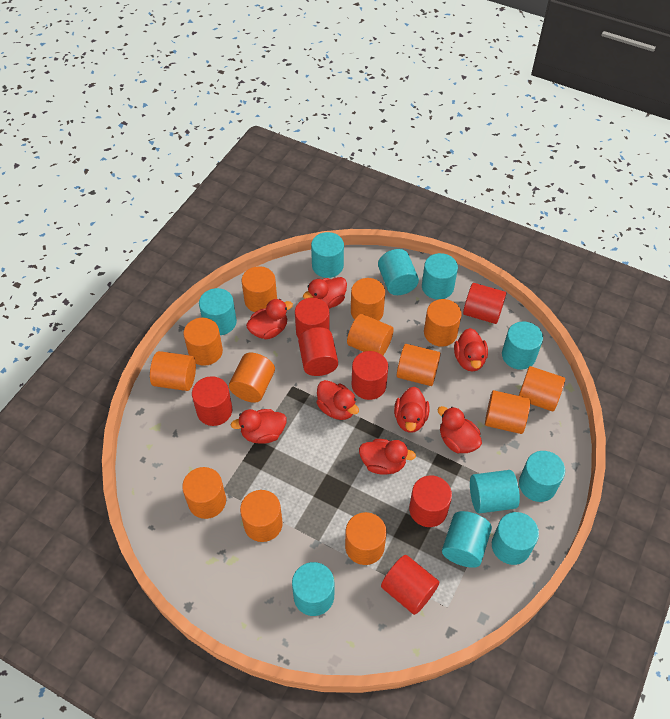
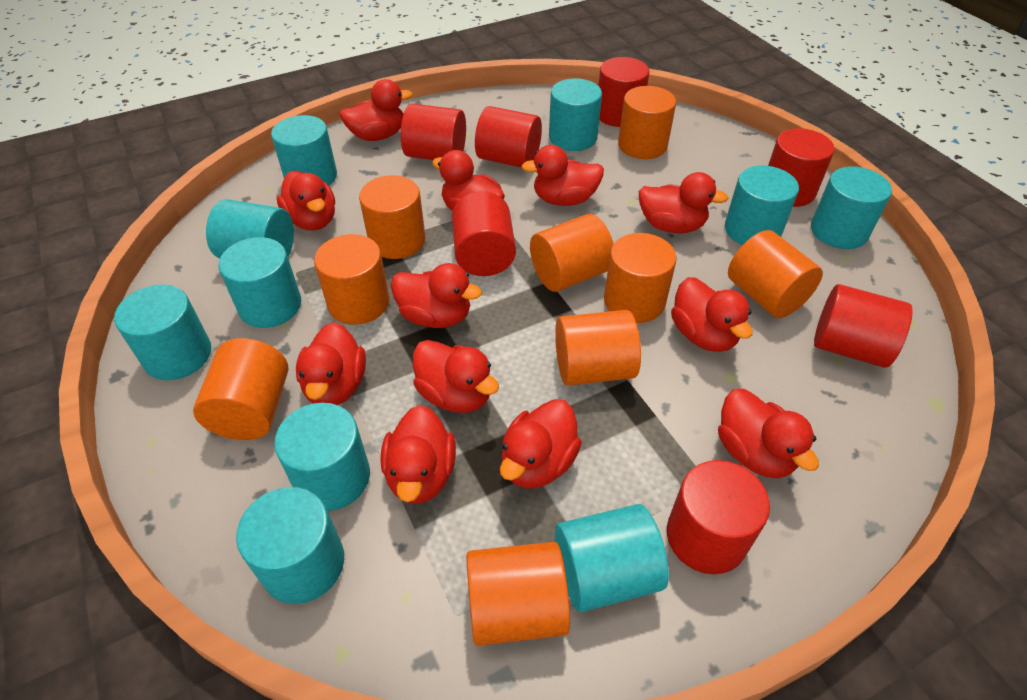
orange cylinder: 13 -> 9
red duck: 8 -> 12

